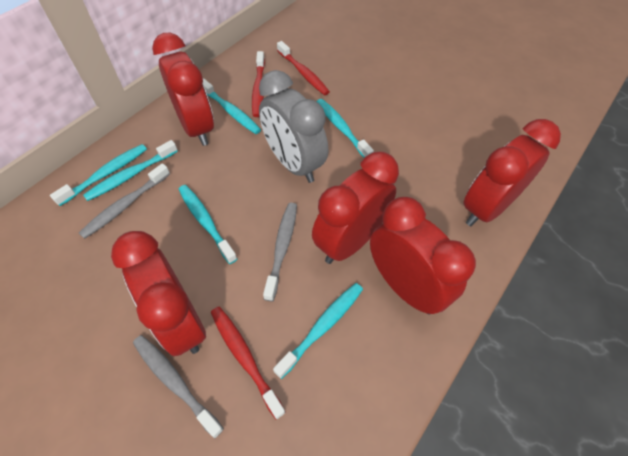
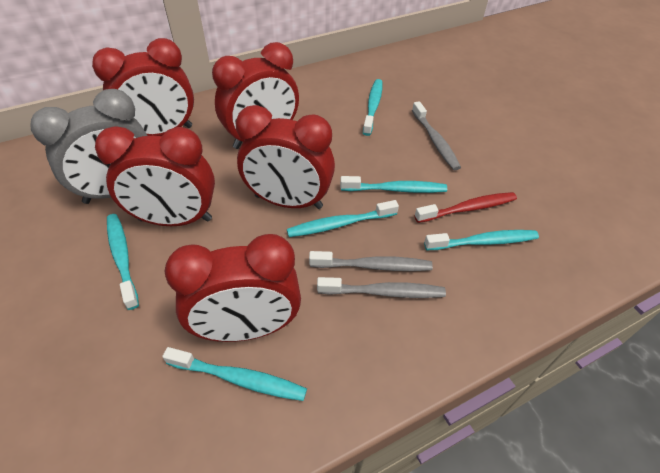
red toothbrush: 3 -> 1

